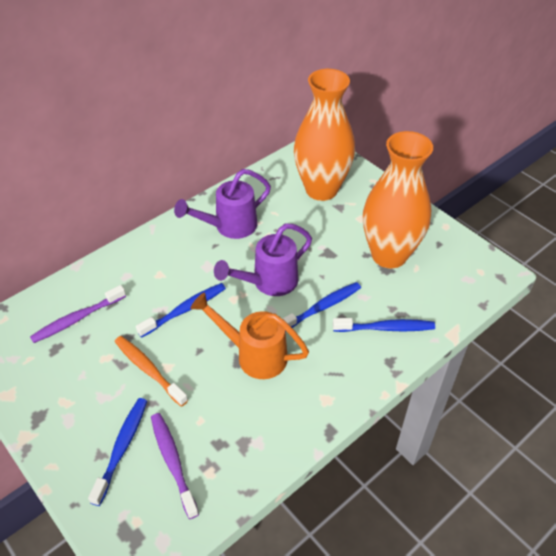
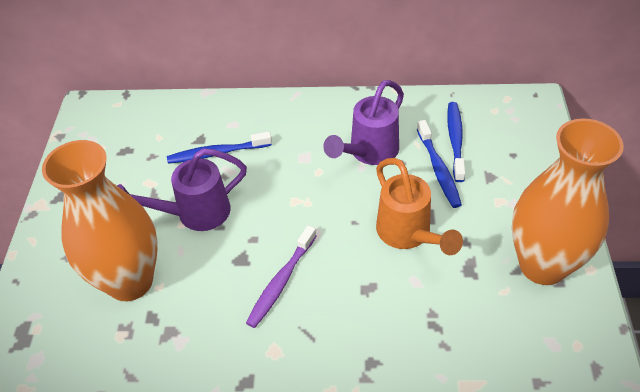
blue toothbrush: 4 -> 3
orange toothbrush: 1 -> 0
purple toothbrush: 2 -> 1

